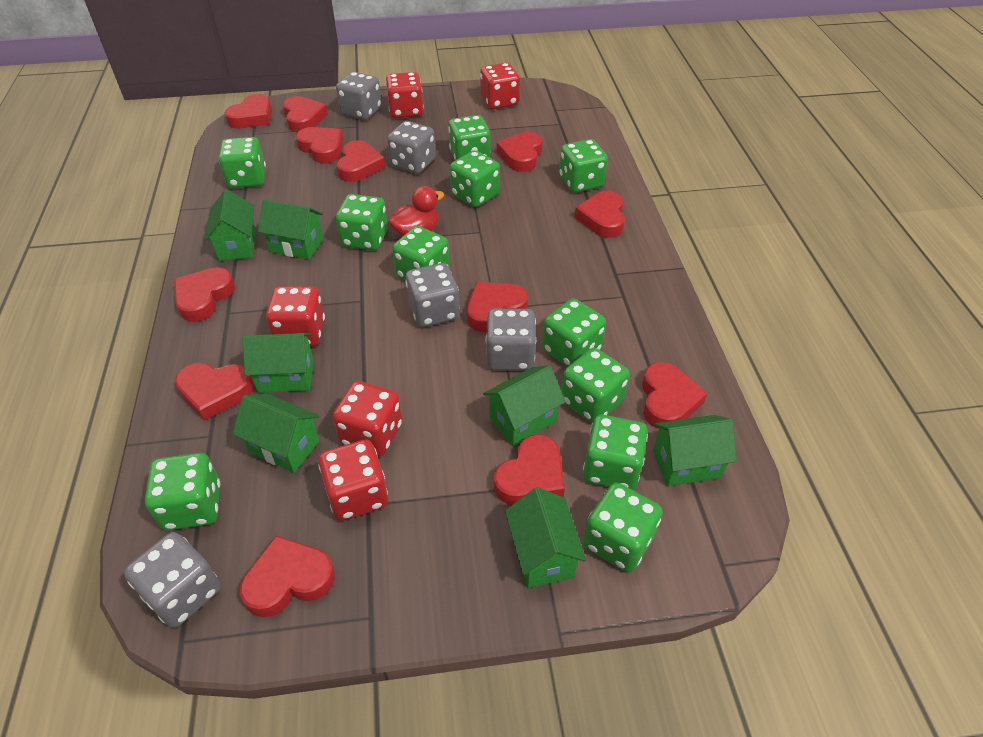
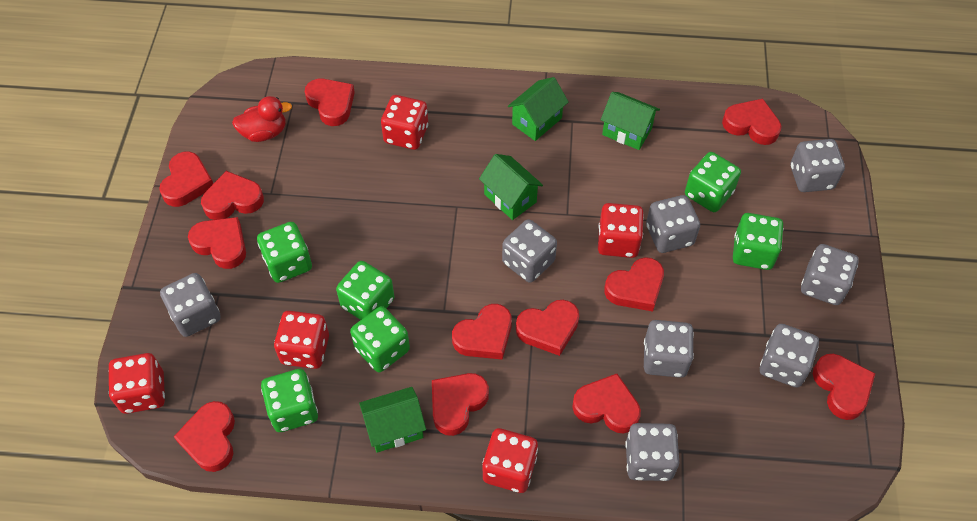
green dice: 11 -> 6
green house: 7 -> 4
grey dice: 5 -> 8

